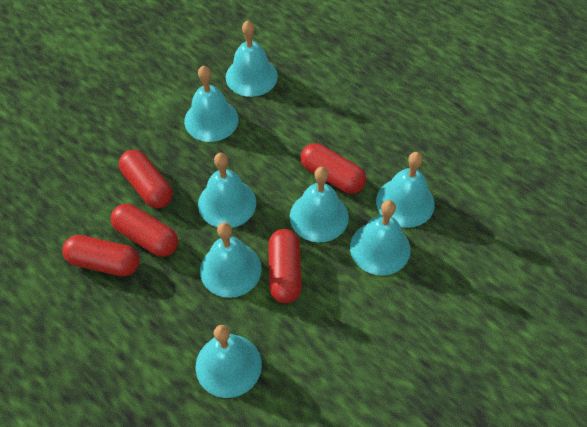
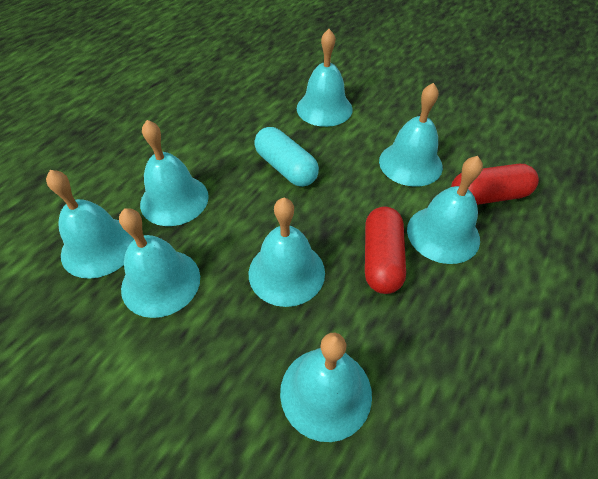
red capsule: 5 -> 2
turquoise capsule: 0 -> 1

